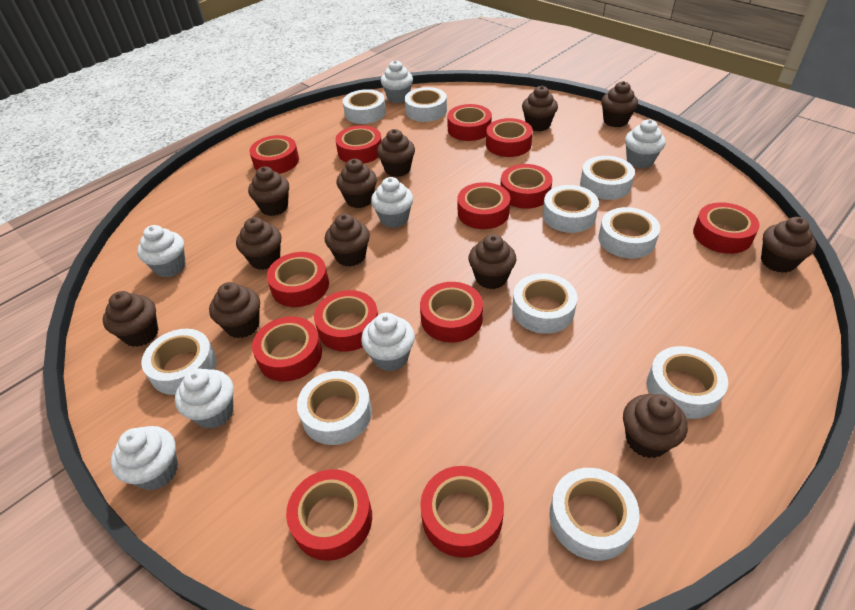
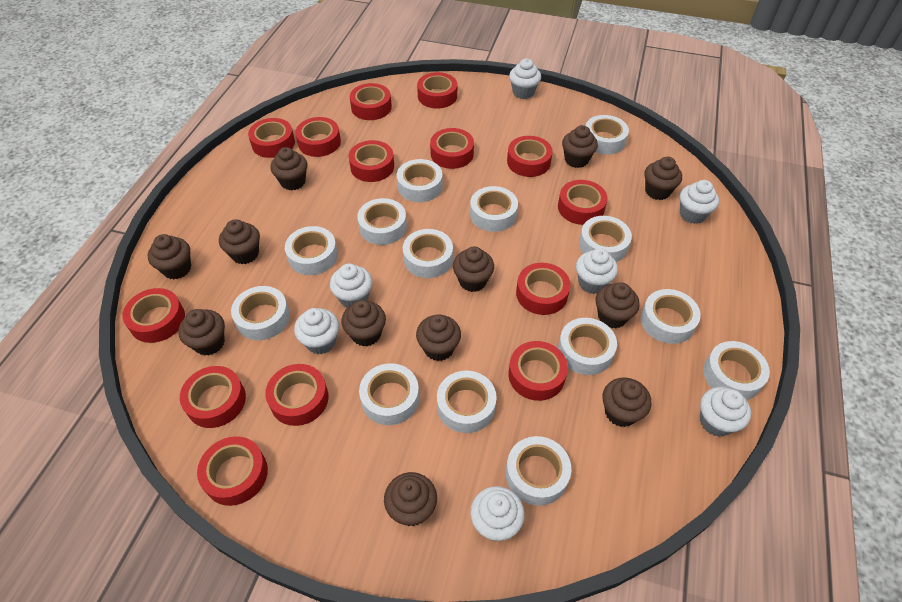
red tape: 13 -> 14
white tape: 10 -> 14

